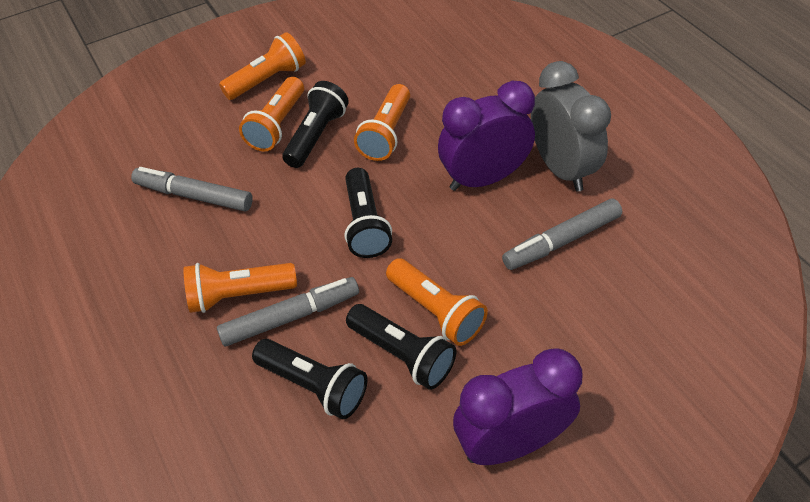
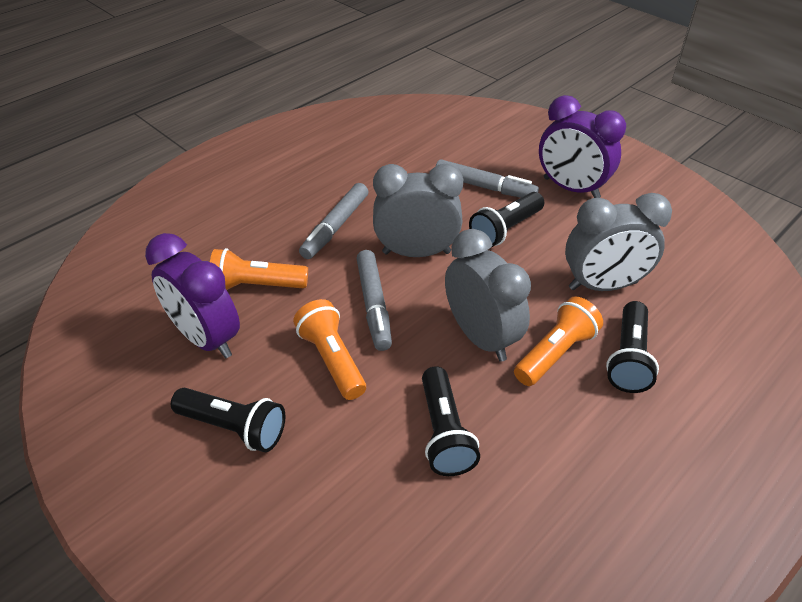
grey clock: 1 -> 3
orange flashlight: 5 -> 3

